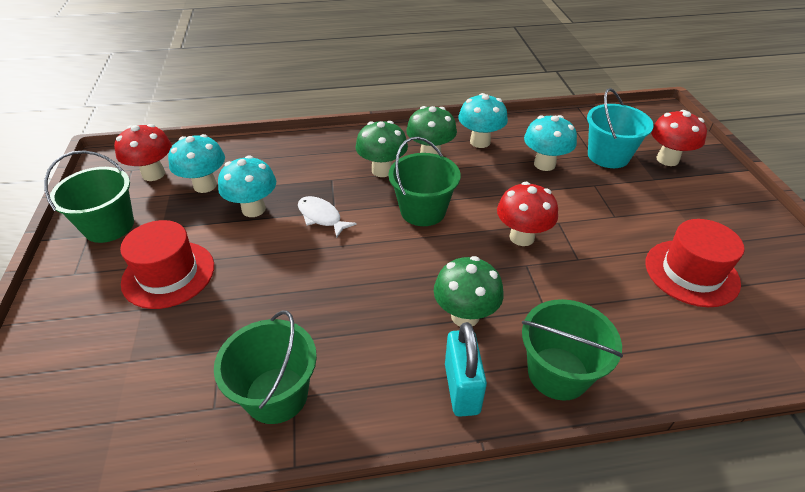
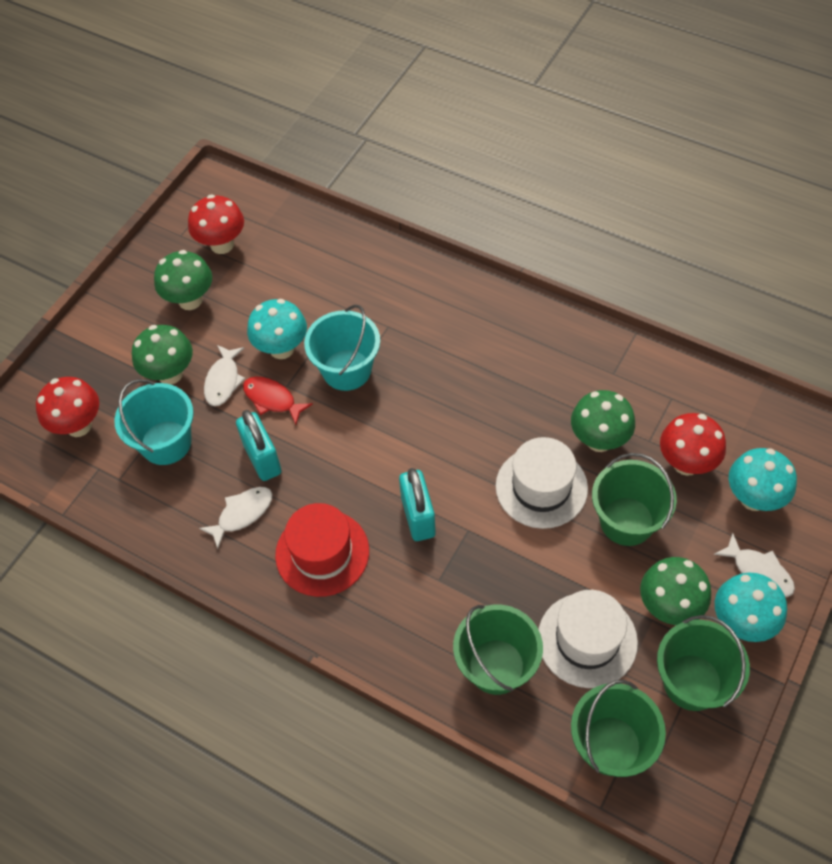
green mushroom: 3 -> 4
red fish: 0 -> 1
red hat: 2 -> 1
turquoise bucket: 1 -> 2
turquoise mushroom: 4 -> 3
turquoise padlock: 1 -> 2
white fish: 1 -> 3
white hat: 0 -> 2

